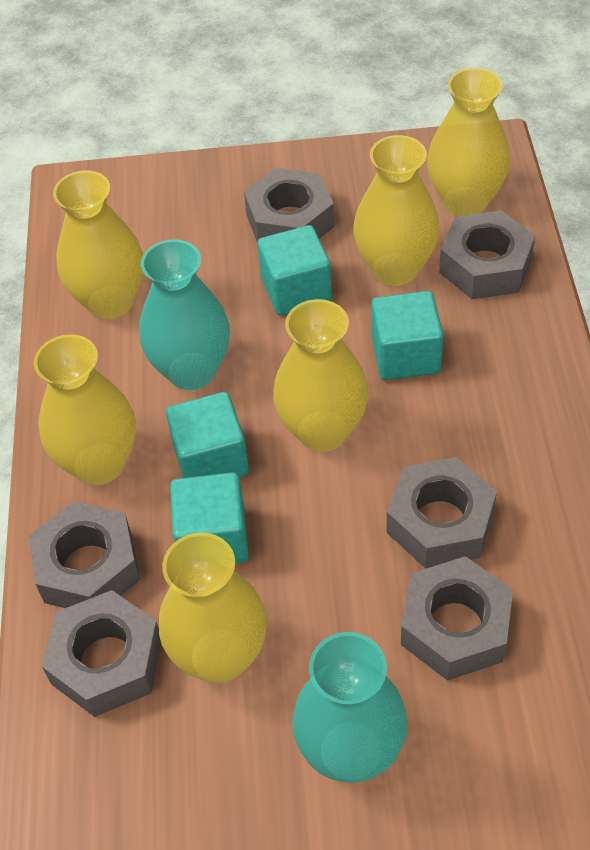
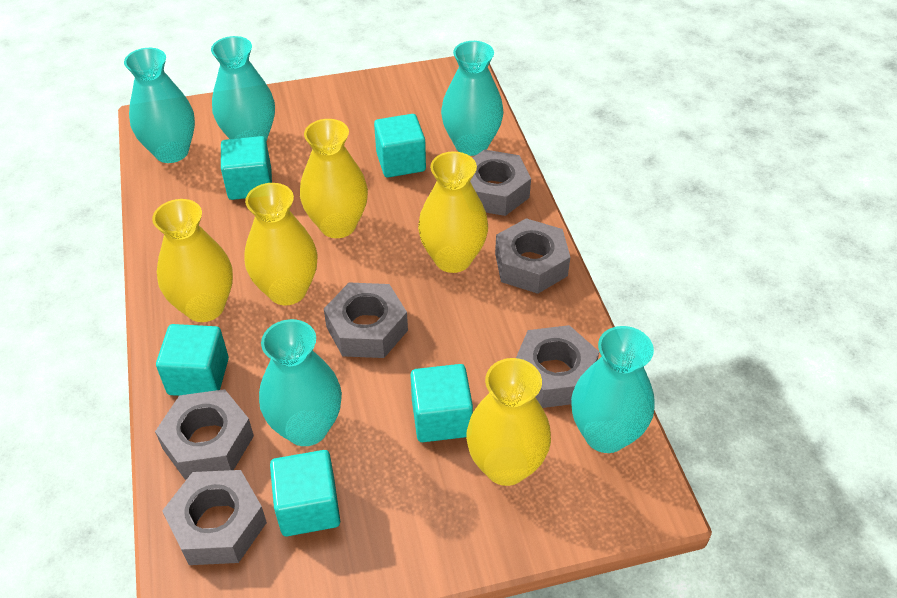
turquoise cube: 4 -> 5
turquoise vase: 2 -> 5
yellow vase: 6 -> 5

